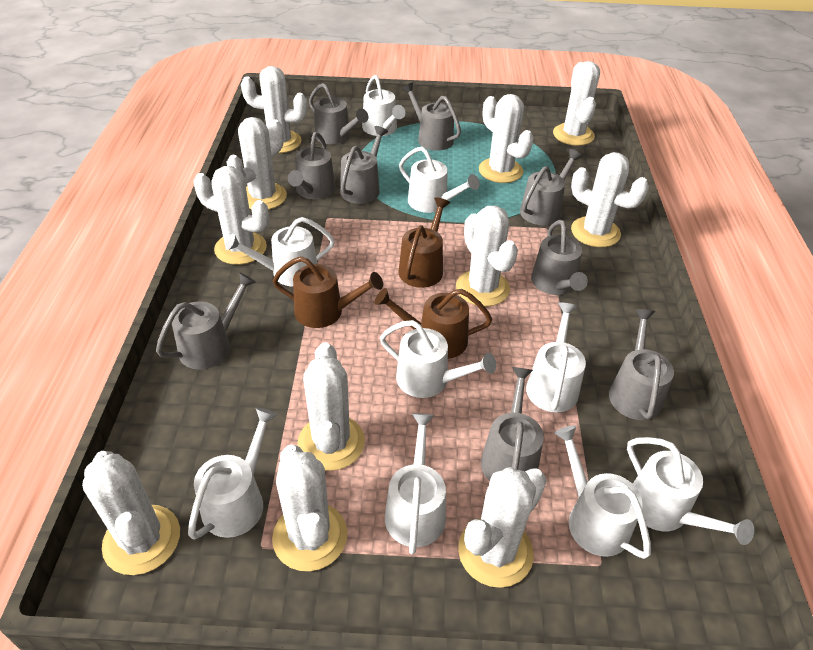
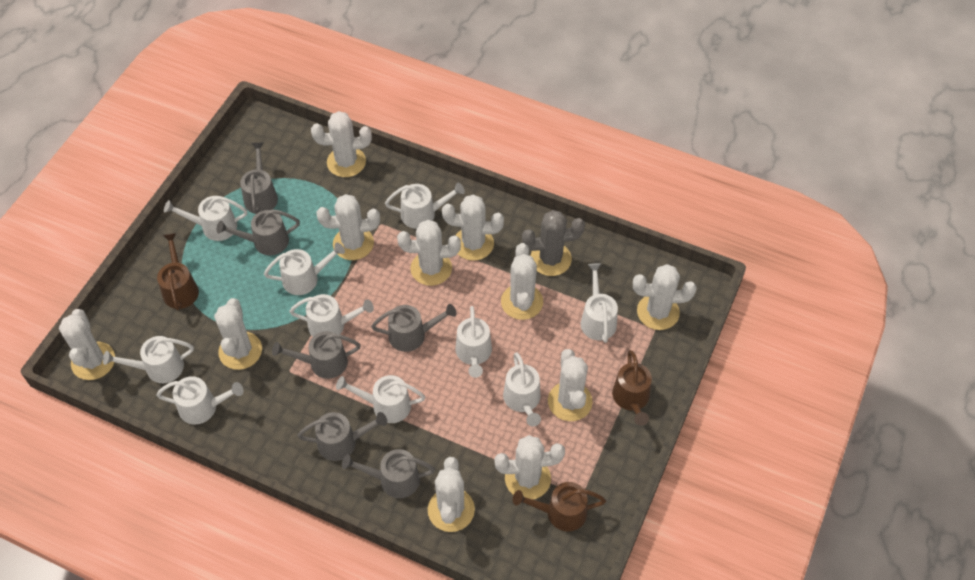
grey cactus: 0 -> 1
grey watering can: 9 -> 6
white watering can: 9 -> 10

